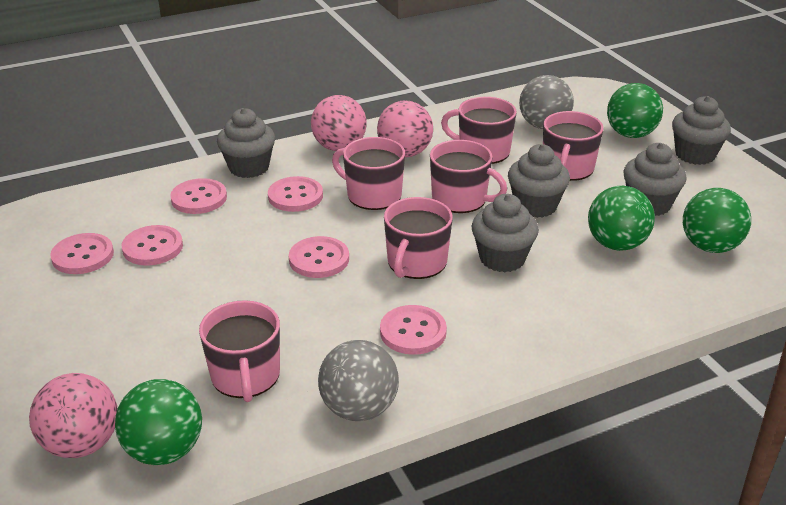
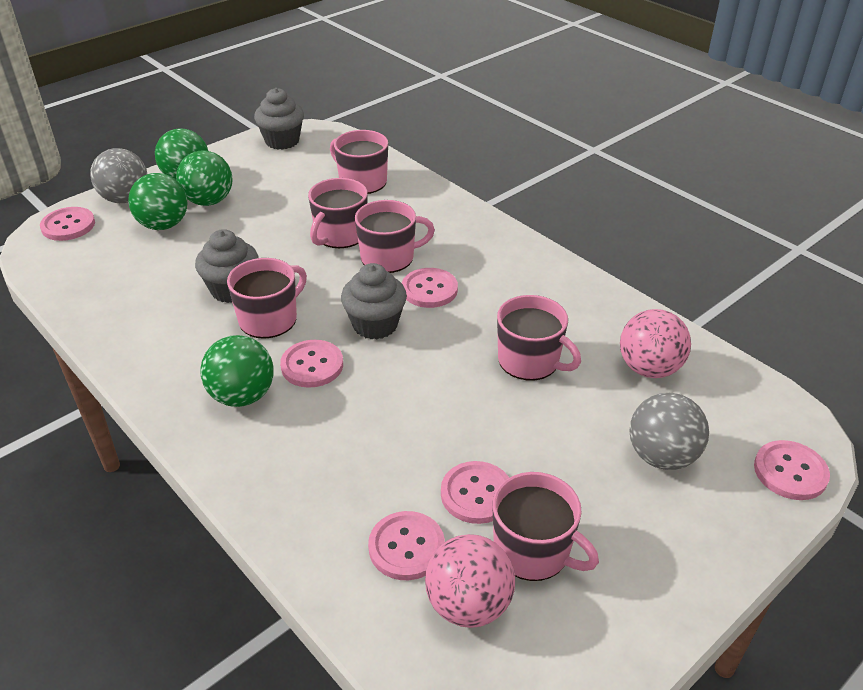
grey cupcake: 5 -> 3
pink ball: 3 -> 2

